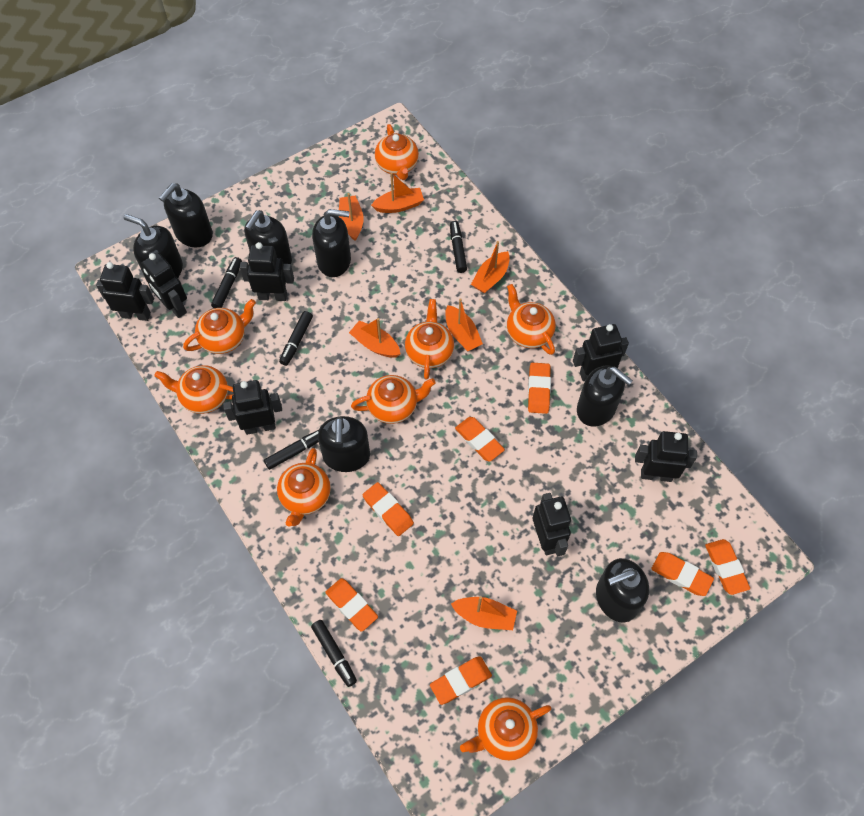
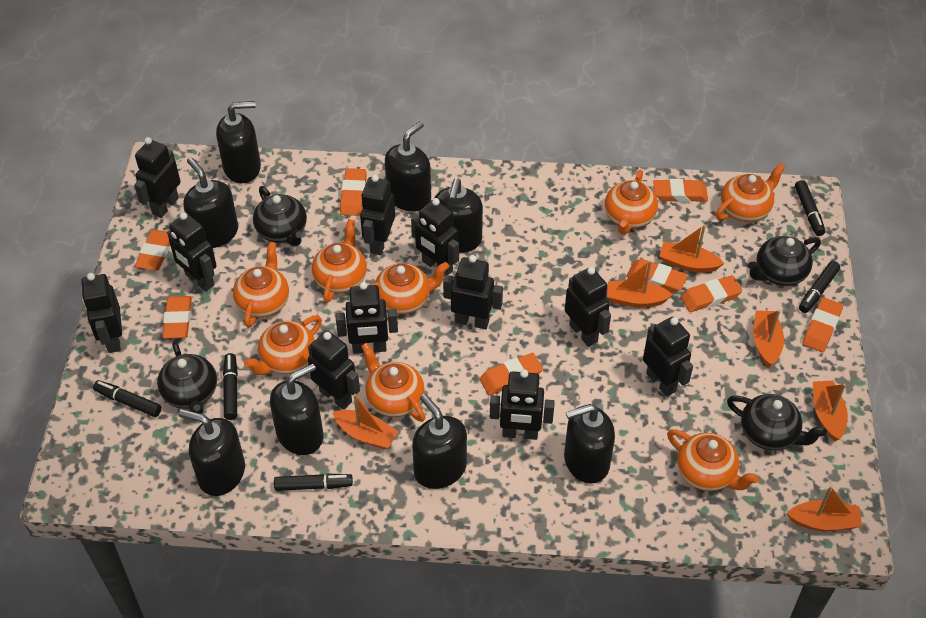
black robot: 7 -> 11
black soap dispenser: 7 -> 8
black teapot: 0 -> 4
orange eraser: 7 -> 8

